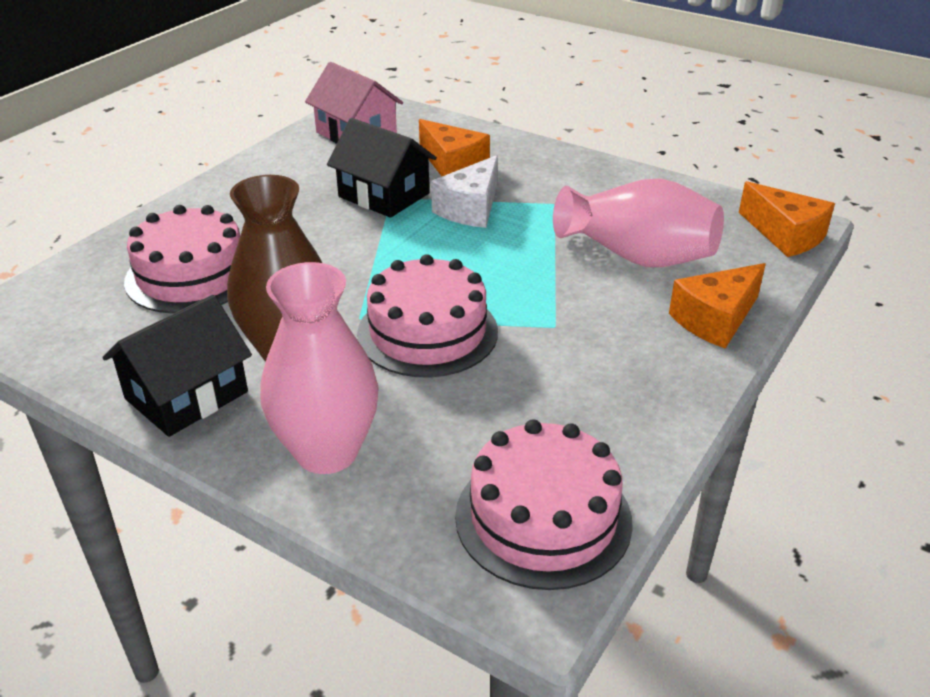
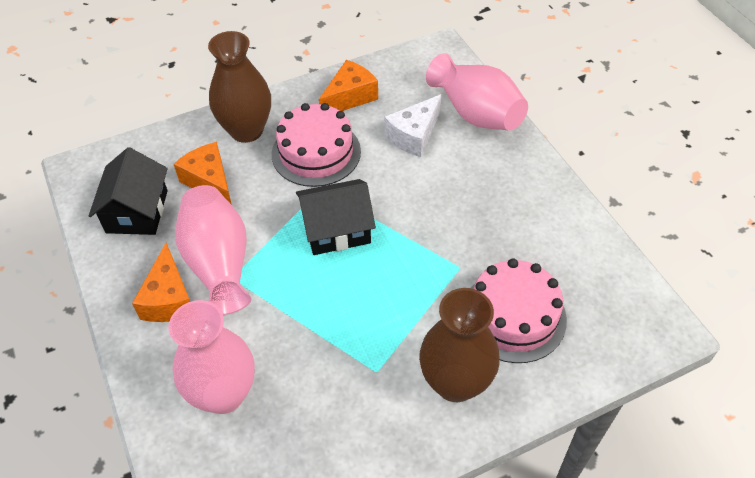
brown vase: 1 -> 2
pink cake: 3 -> 2
pink house: 1 -> 0
pink vase: 2 -> 3

